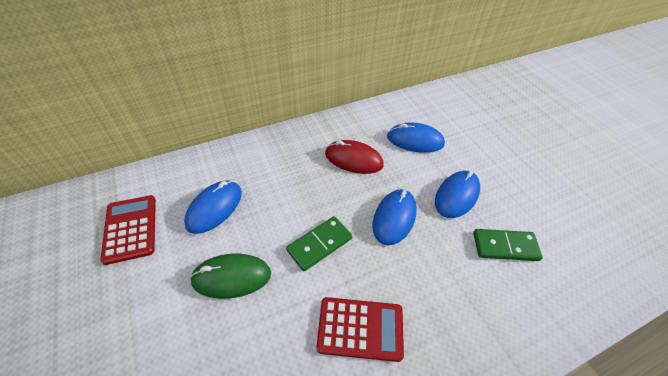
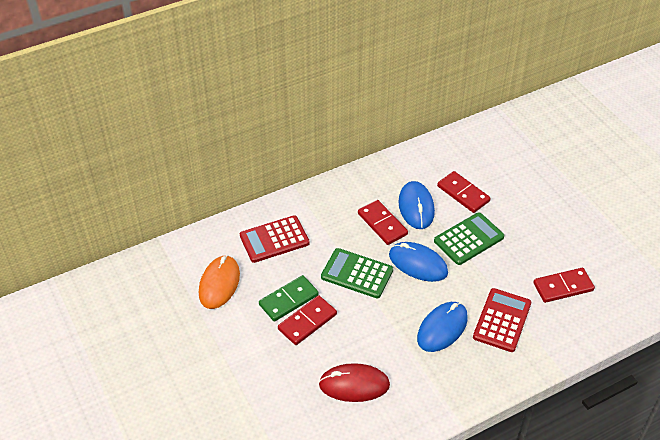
blue mouse: 4 -> 3
green calculator: 0 -> 2
green domino: 2 -> 1
green mouse: 1 -> 0
orange mouse: 0 -> 1
red domino: 0 -> 4

